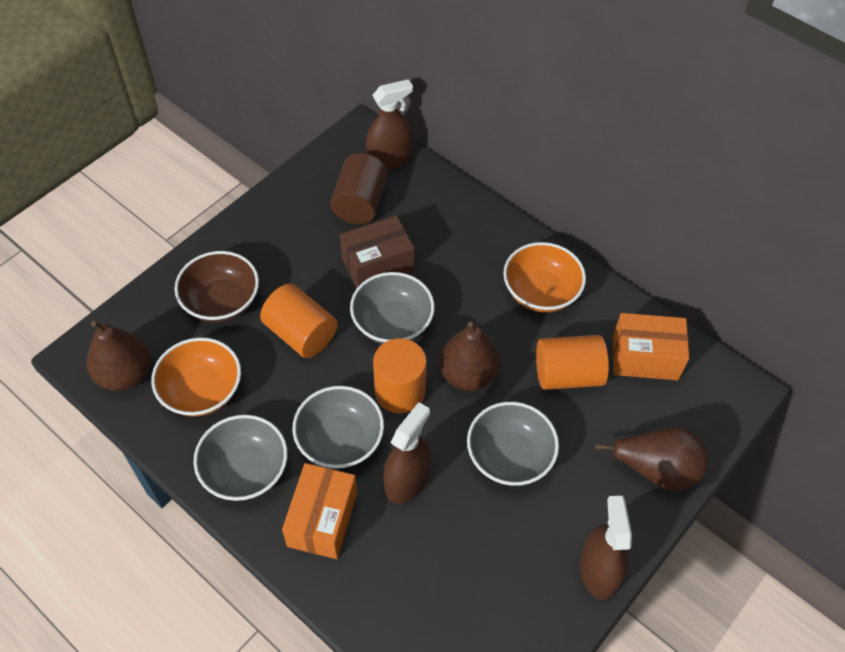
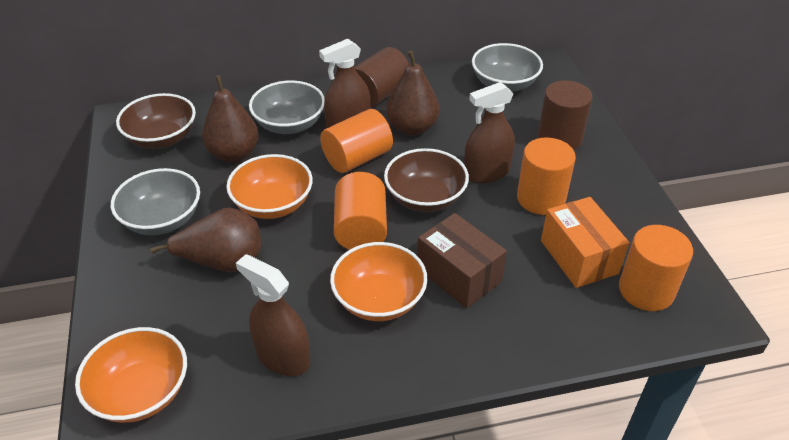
brown bowl: 1 -> 2
brown cylinder: 1 -> 2
grey bowl: 4 -> 3
orange bowl: 2 -> 3
orange box: 2 -> 1
orange cylinder: 3 -> 4

